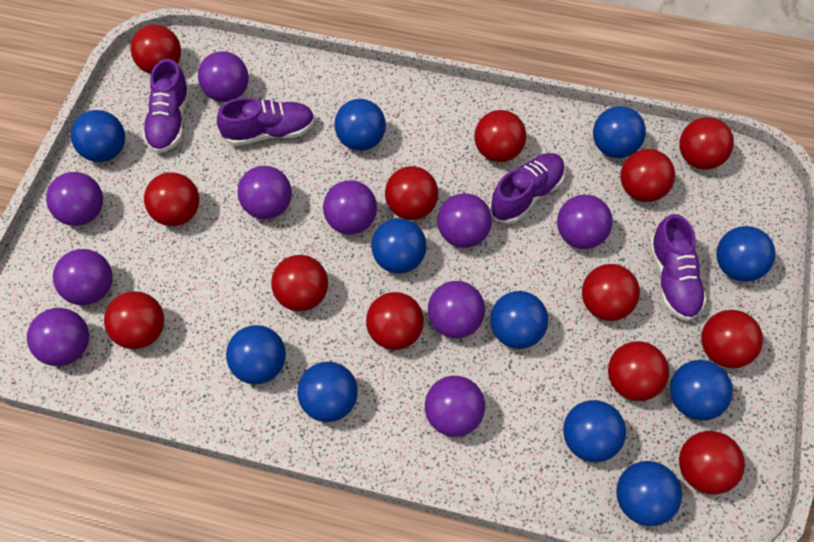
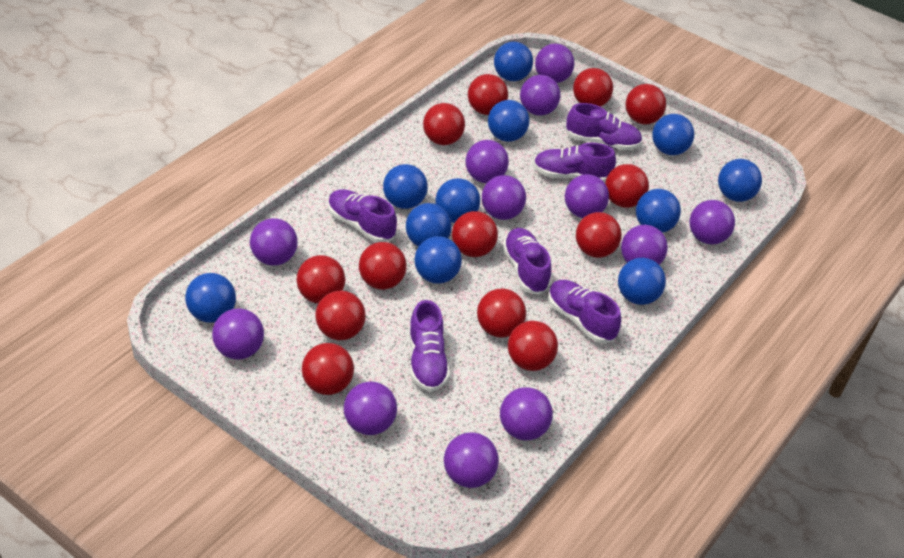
purple ball: 10 -> 12
purple shoe: 4 -> 6

